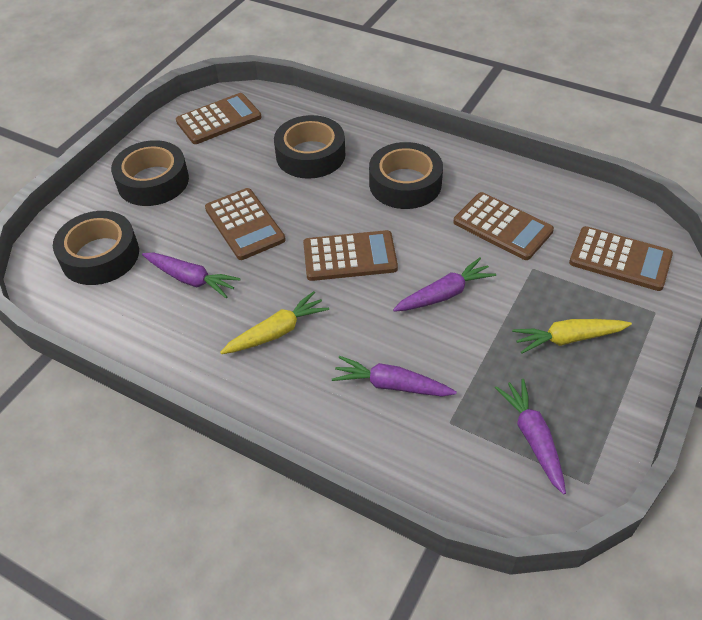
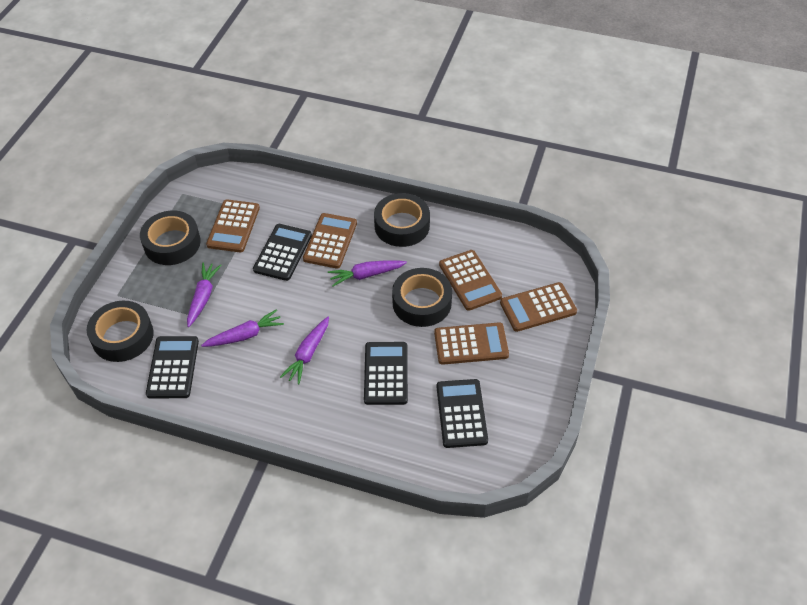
black calculator: 0 -> 4
yellow carrot: 2 -> 0

